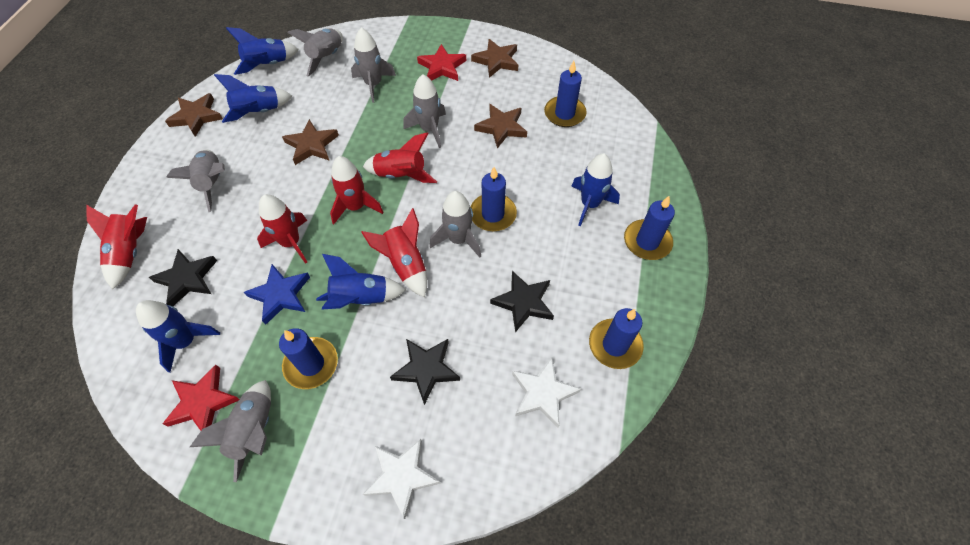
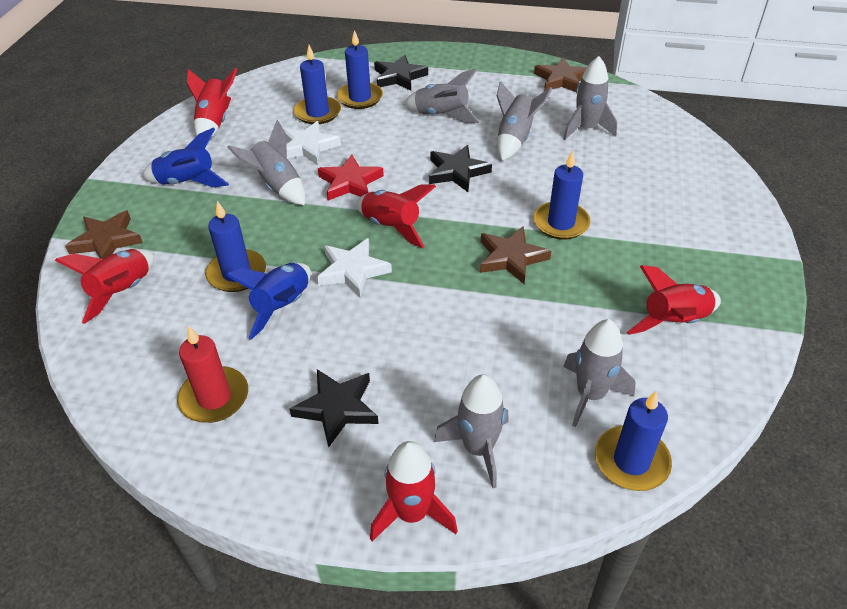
blue rocket: 5 -> 2
blue star: 1 -> 0
brown star: 4 -> 3
red candle: 0 -> 1
red star: 2 -> 1

